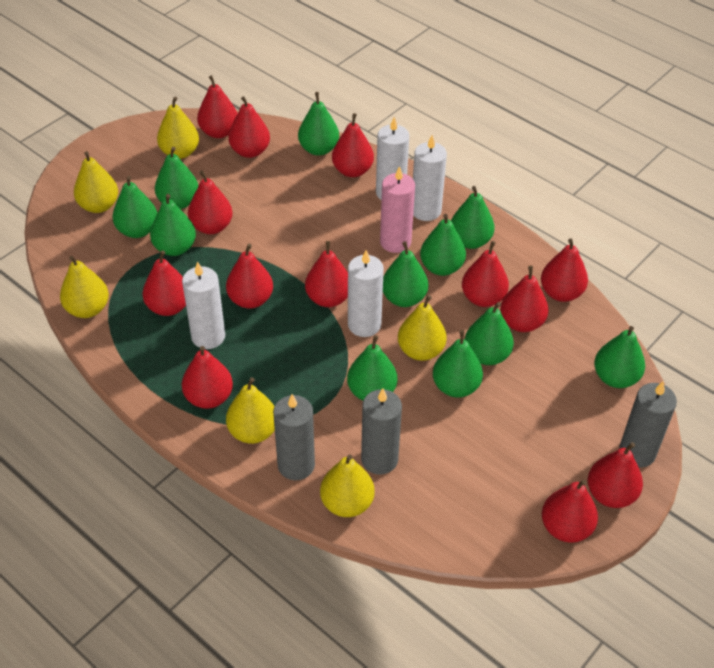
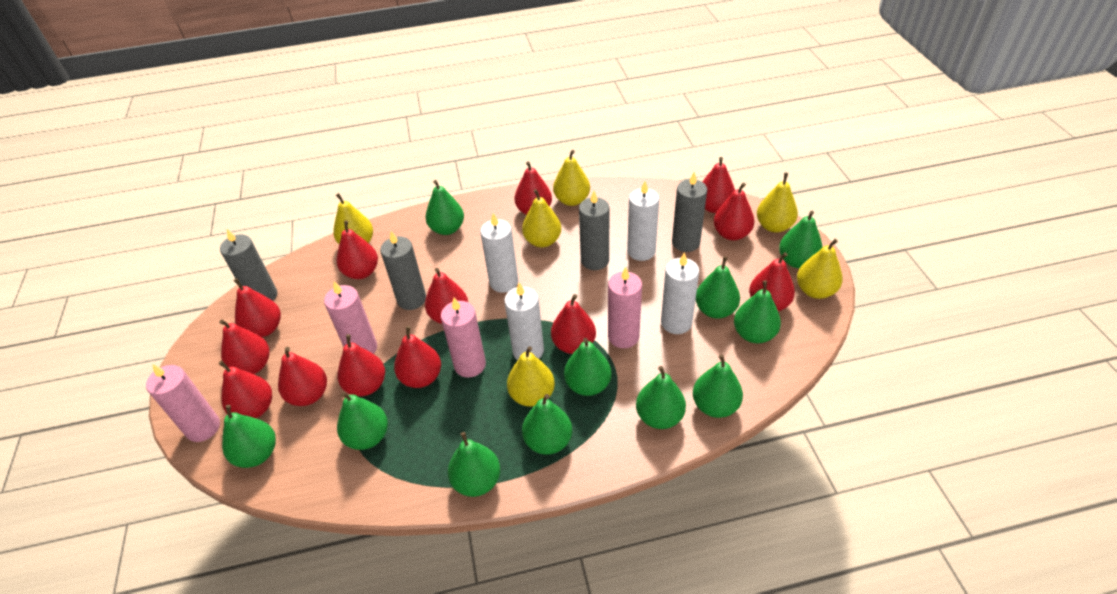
grey candle: 3 -> 4
pink candle: 1 -> 4

